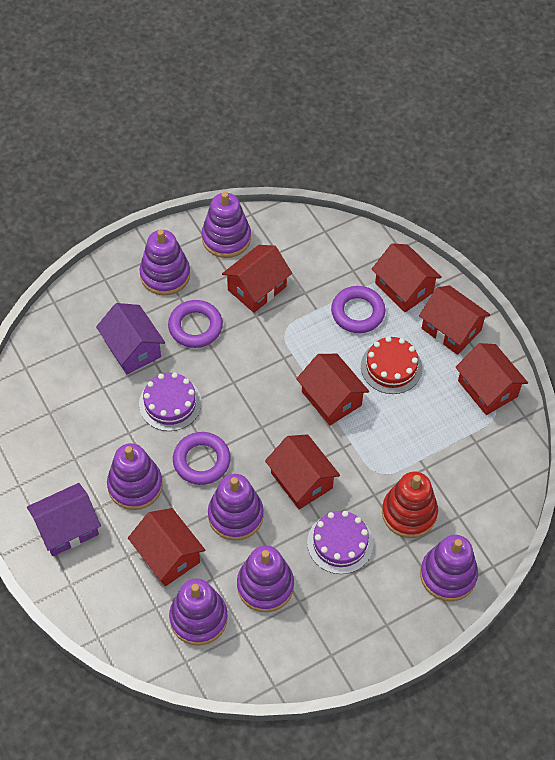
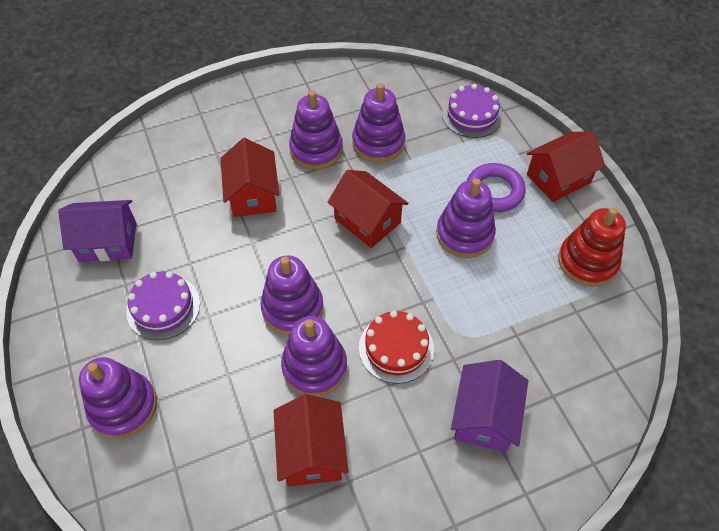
purple ring: 3 -> 1
purple stacking toy: 7 -> 6
red house: 7 -> 4

